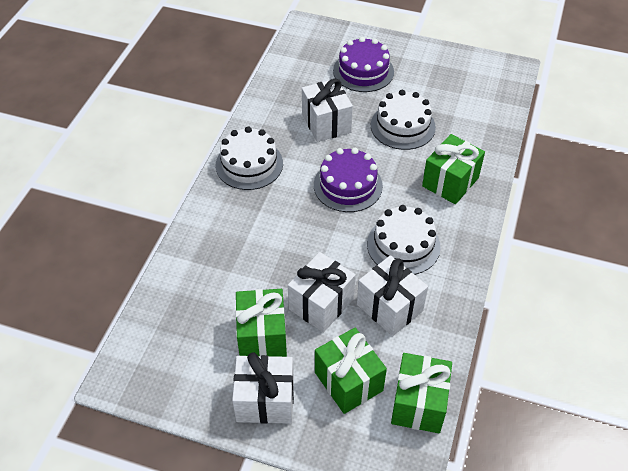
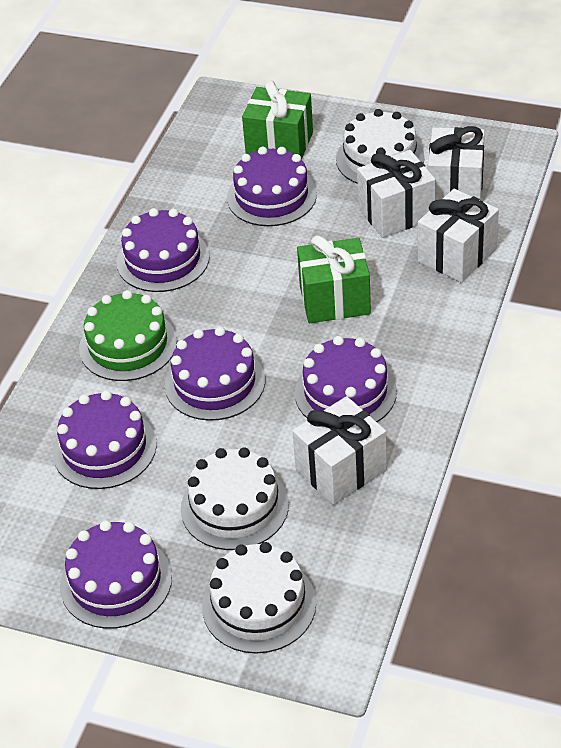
green cake: 0 -> 1
green gift: 4 -> 2
purple cake: 2 -> 6

